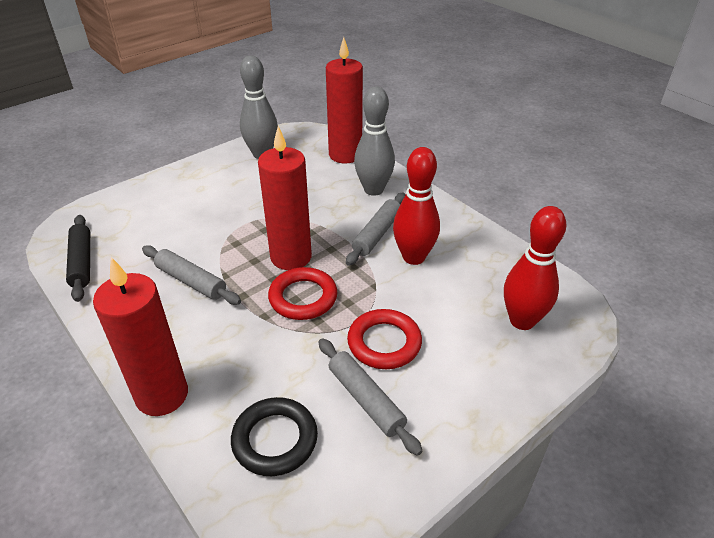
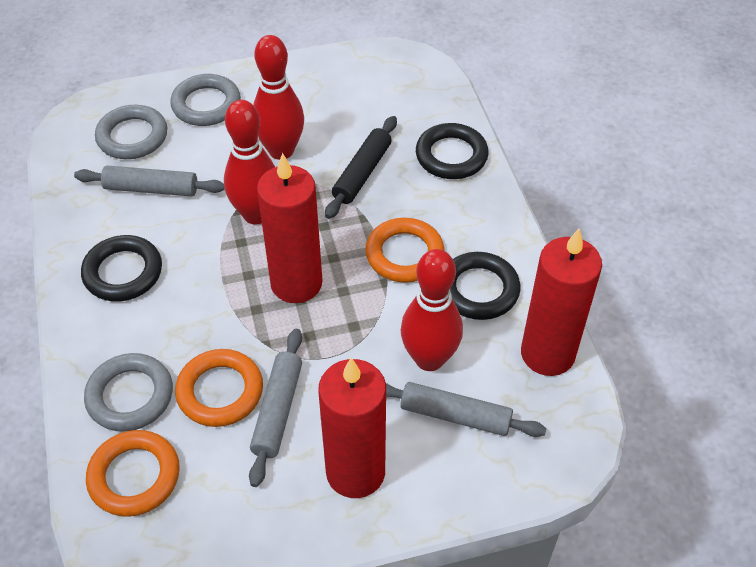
black ring: 1 -> 3
grey bowling pin: 2 -> 0
grey ring: 0 -> 3
orange ring: 0 -> 3
red bowling pin: 2 -> 3
red ring: 2 -> 0

